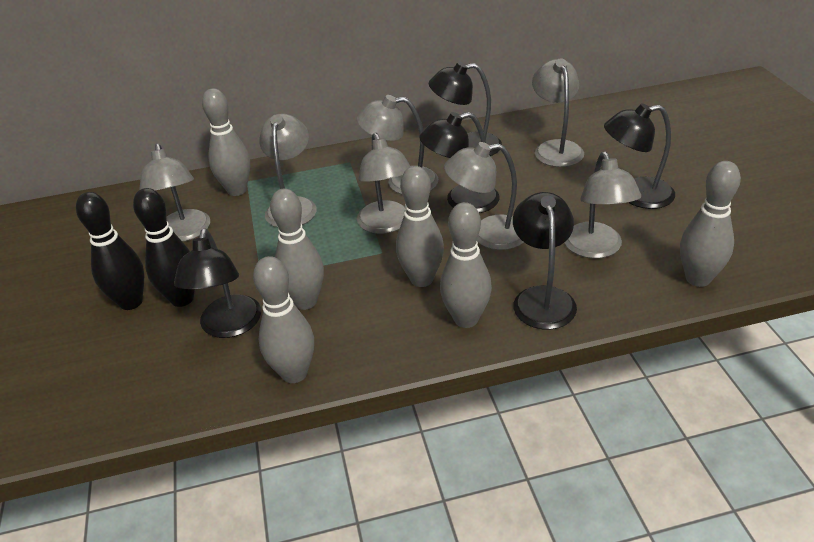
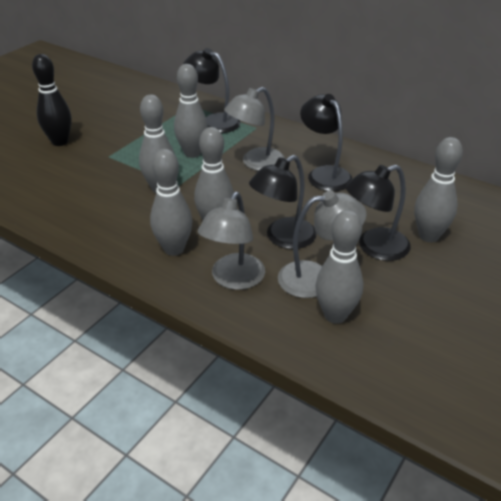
black bowling pin: 2 -> 1
black lamp: 5 -> 4
grey lamp: 7 -> 3

